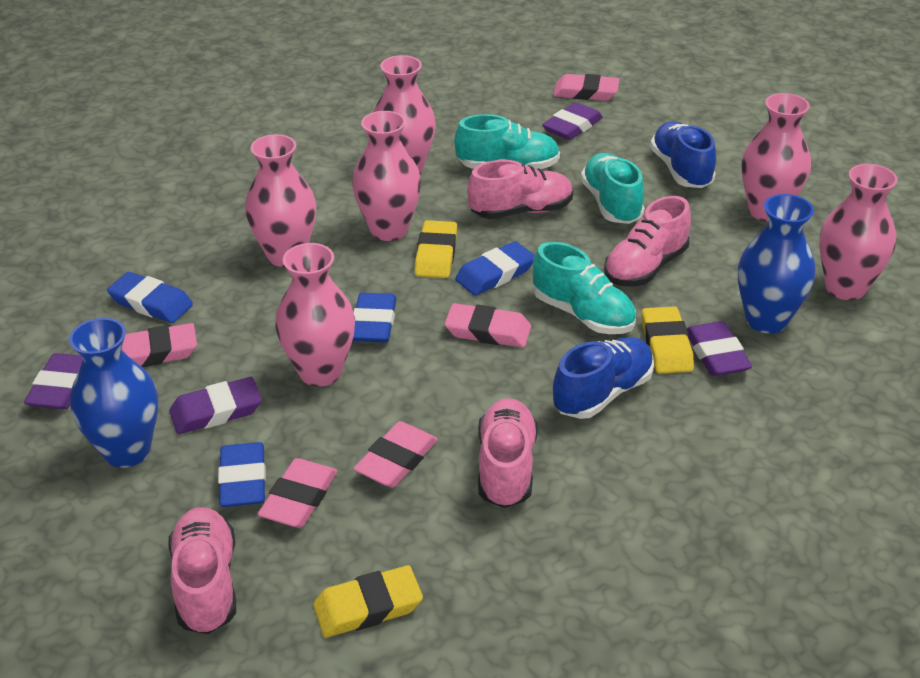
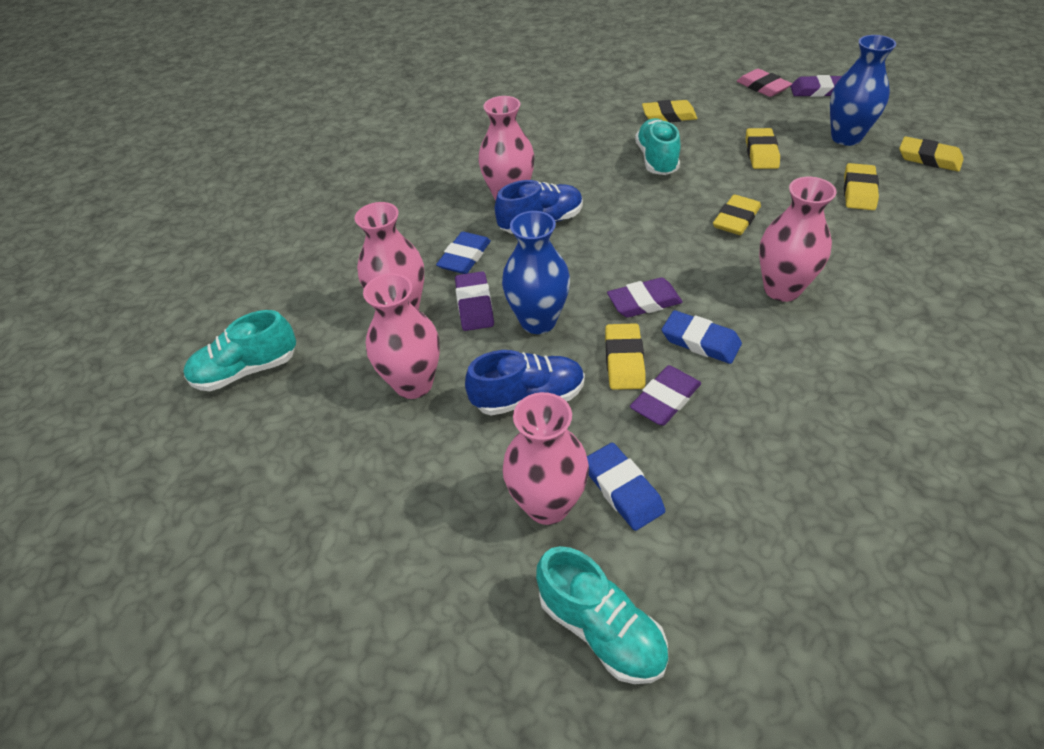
blue eraser: 4 -> 3
pink eraser: 5 -> 1
pink shoe: 4 -> 0
pink vase: 6 -> 5
yellow eraser: 3 -> 6

